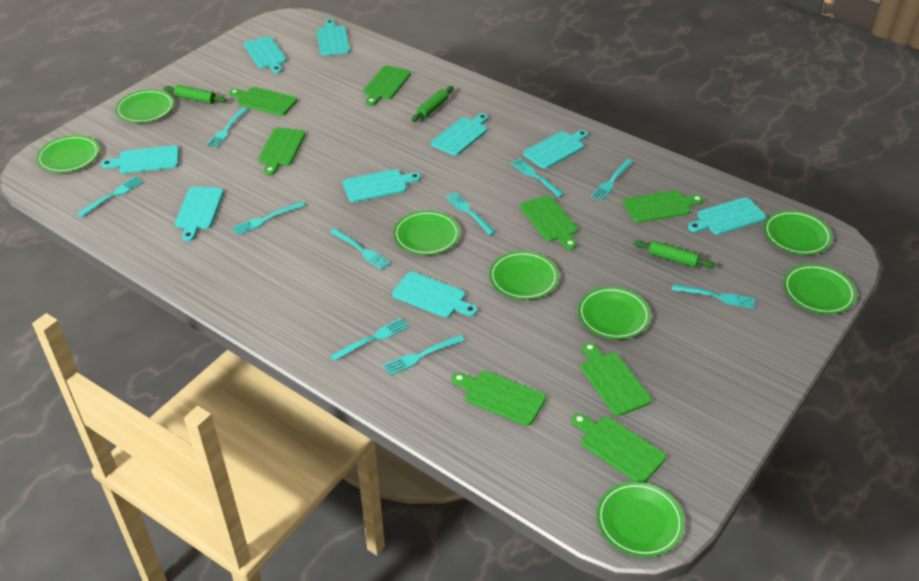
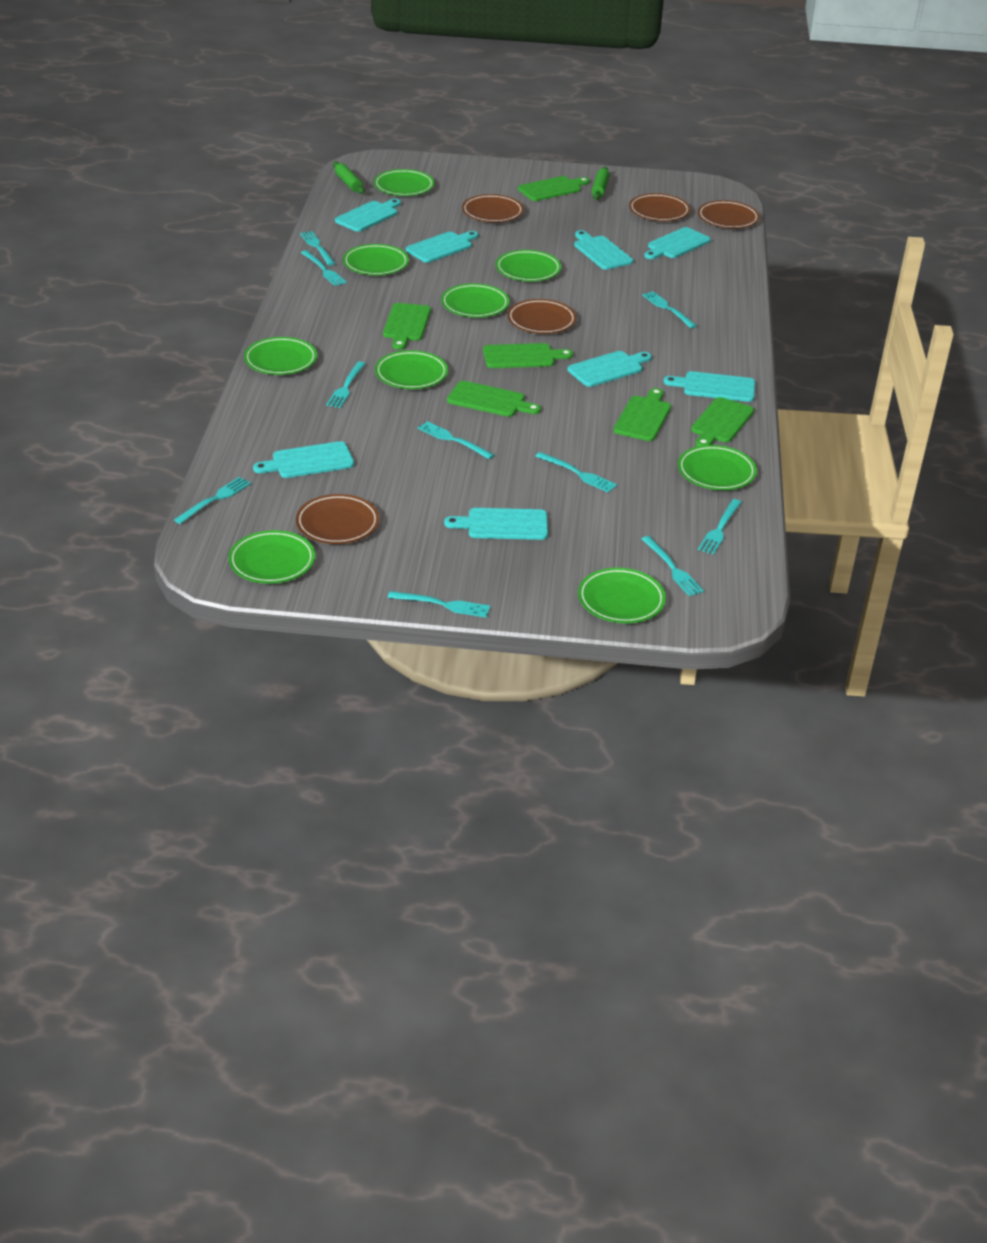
brown plate: 0 -> 5
green cutting board: 8 -> 6
green plate: 8 -> 9
green rolling pin: 3 -> 2
turquoise cutting board: 9 -> 8

